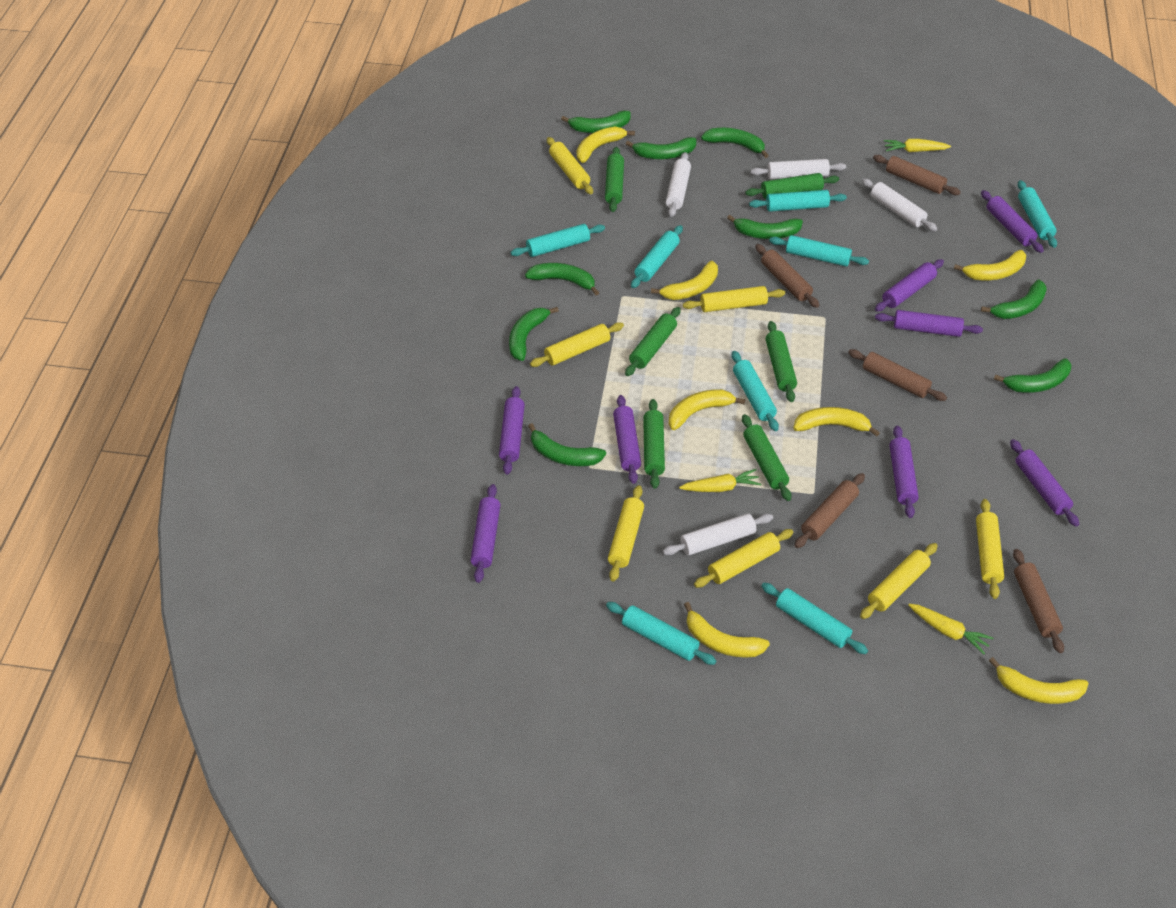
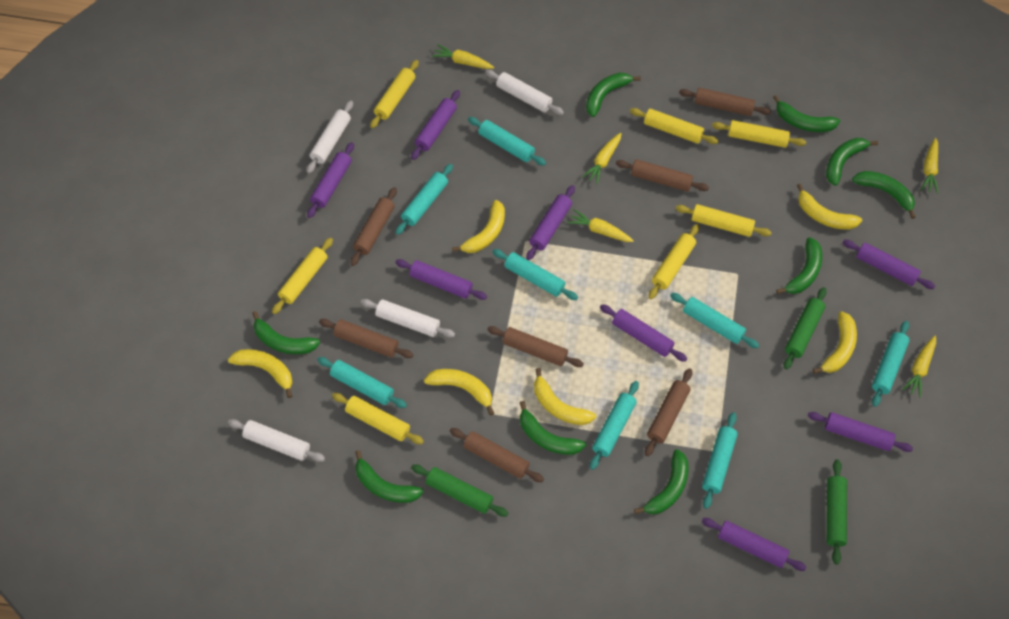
brown rolling pin: 5 -> 7
green rolling pin: 6 -> 3
yellow banana: 7 -> 6
yellow carrot: 3 -> 5

